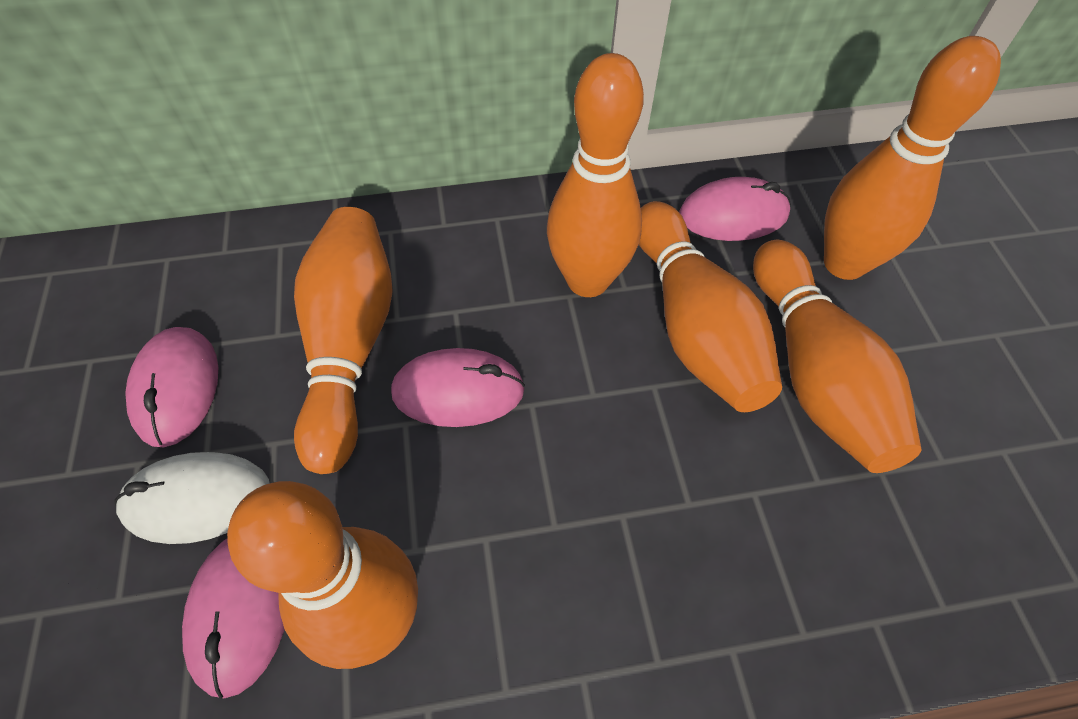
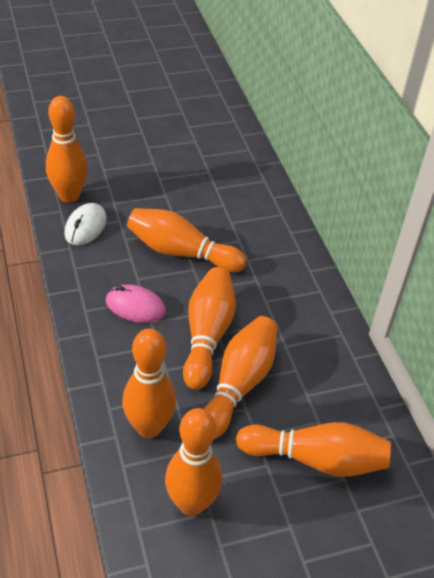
orange bowling pin: 6 -> 7
pink mouse: 4 -> 1

